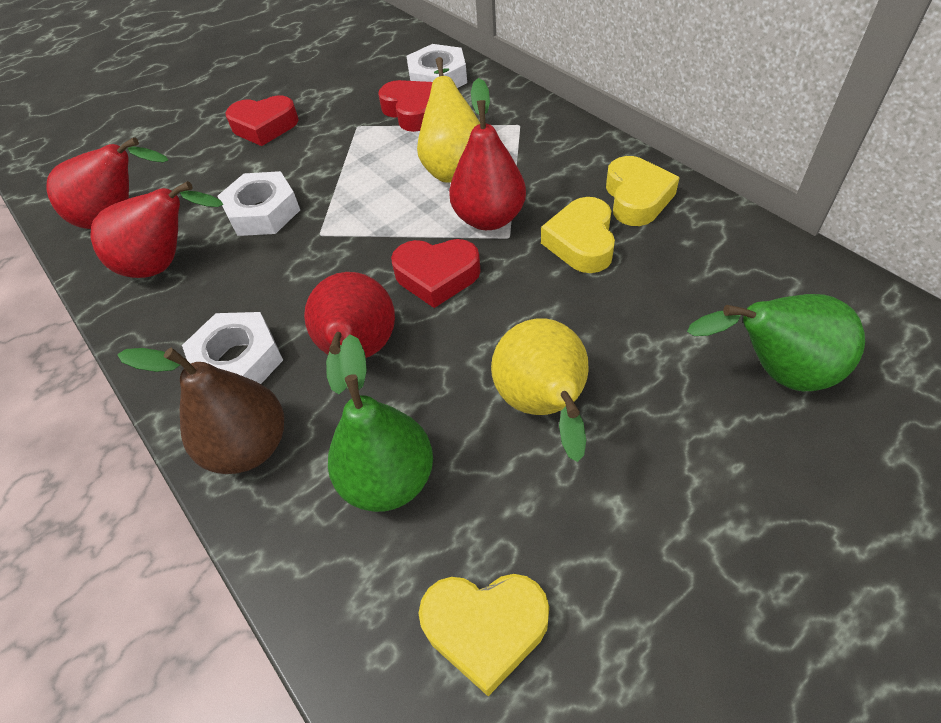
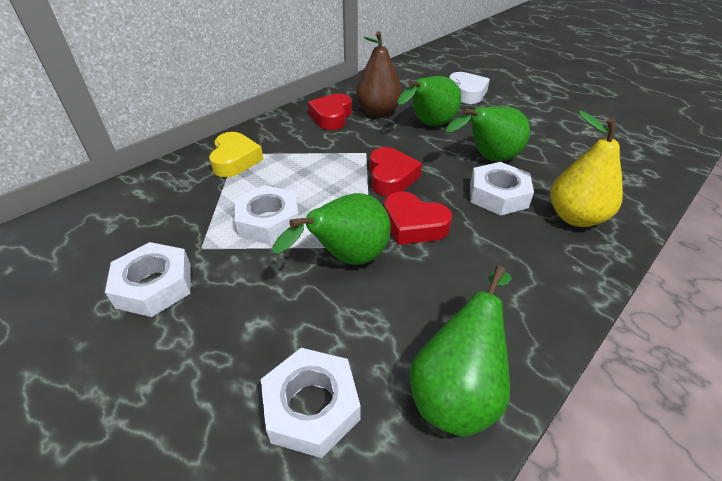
green pear: 2 -> 4
red pear: 4 -> 0
white heart: 0 -> 1
white nut: 3 -> 4
yellow heart: 3 -> 1
yellow pear: 2 -> 1

